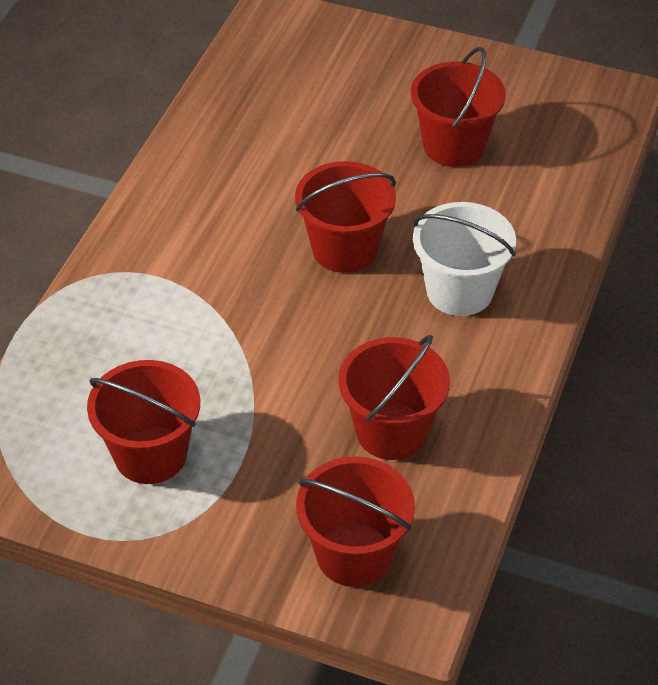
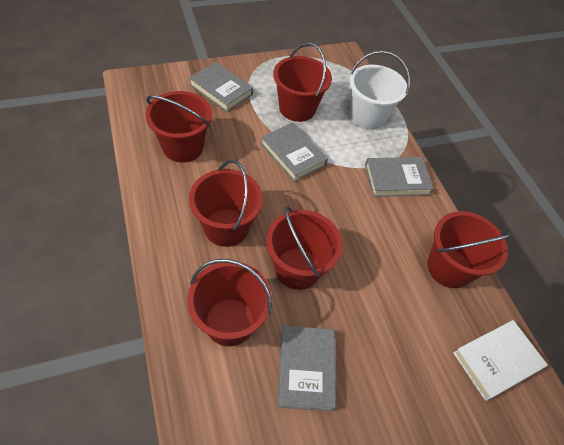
grey book: 0 -> 4
red bucket: 5 -> 6
white book: 0 -> 1

